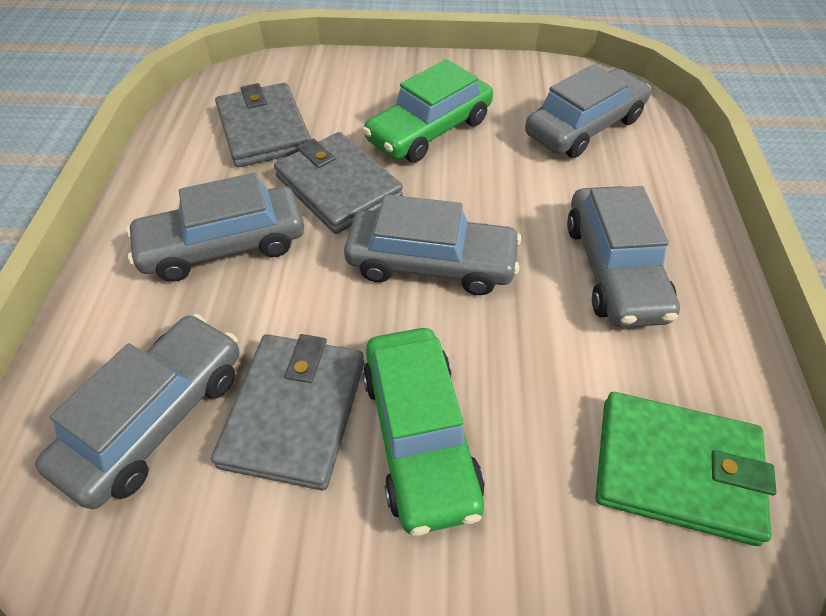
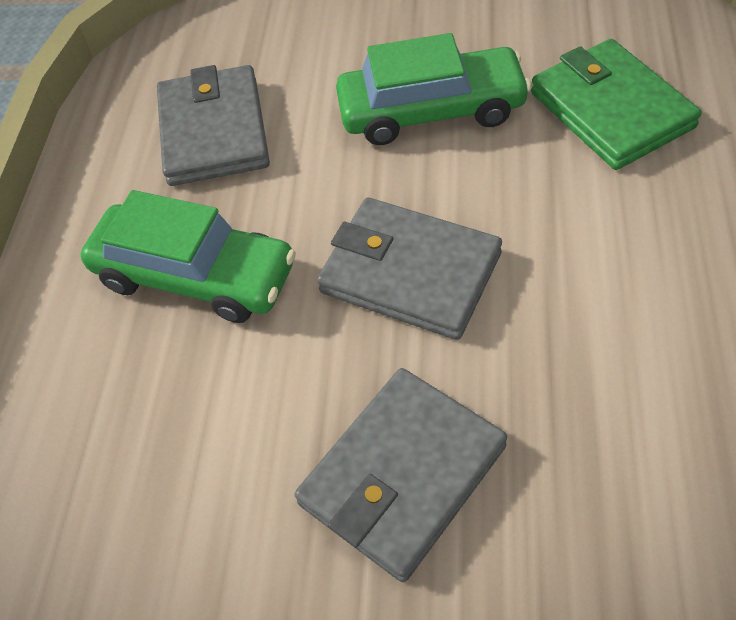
grey car: 5 -> 0

